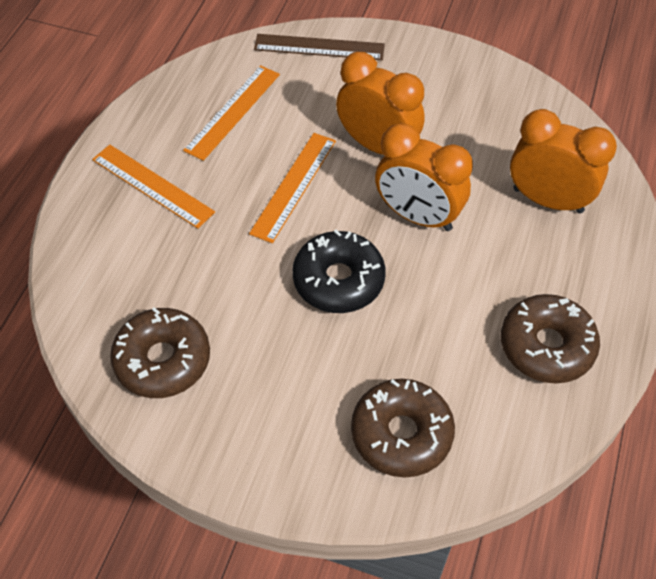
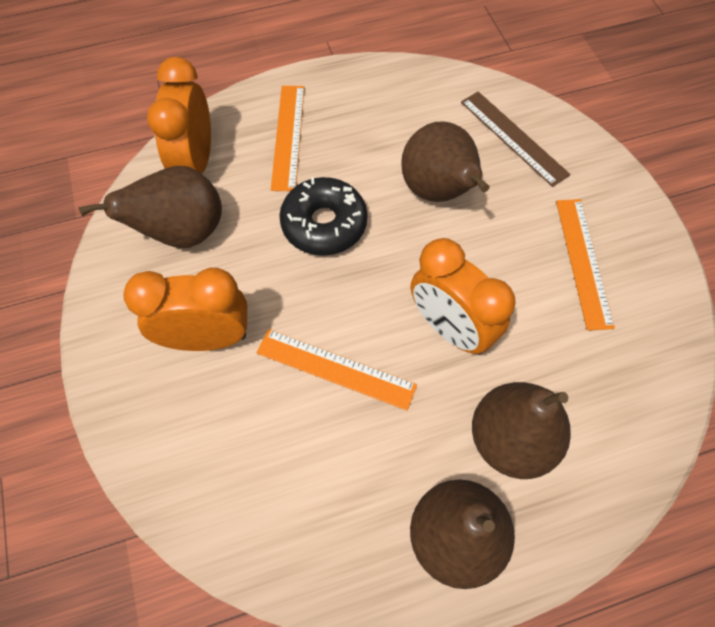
brown donut: 3 -> 0
brown pear: 0 -> 4

